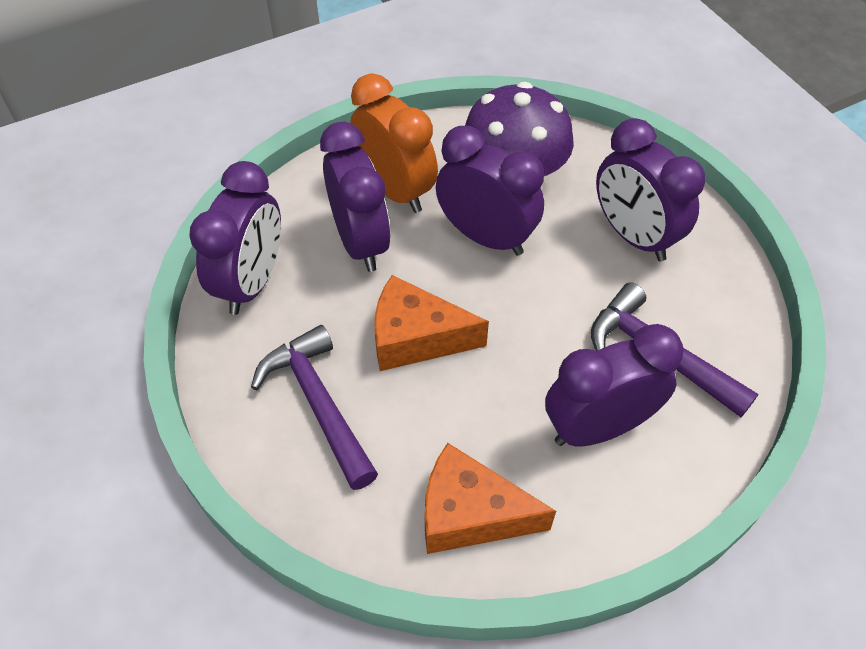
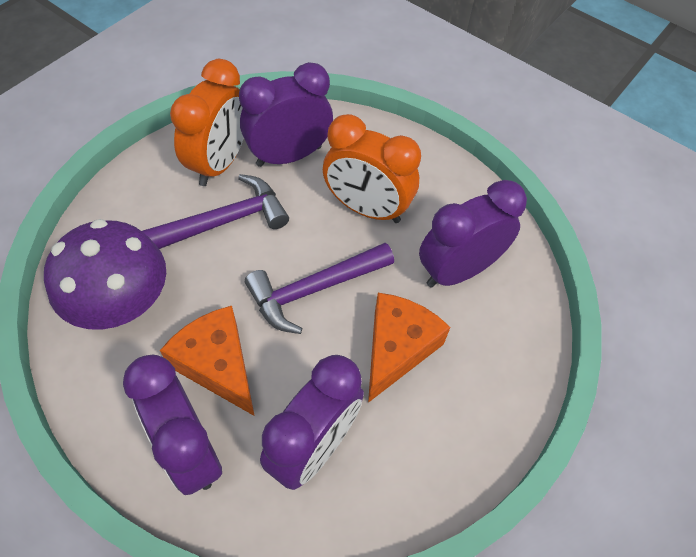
orange clock: 1 -> 2
purple clock: 5 -> 4

